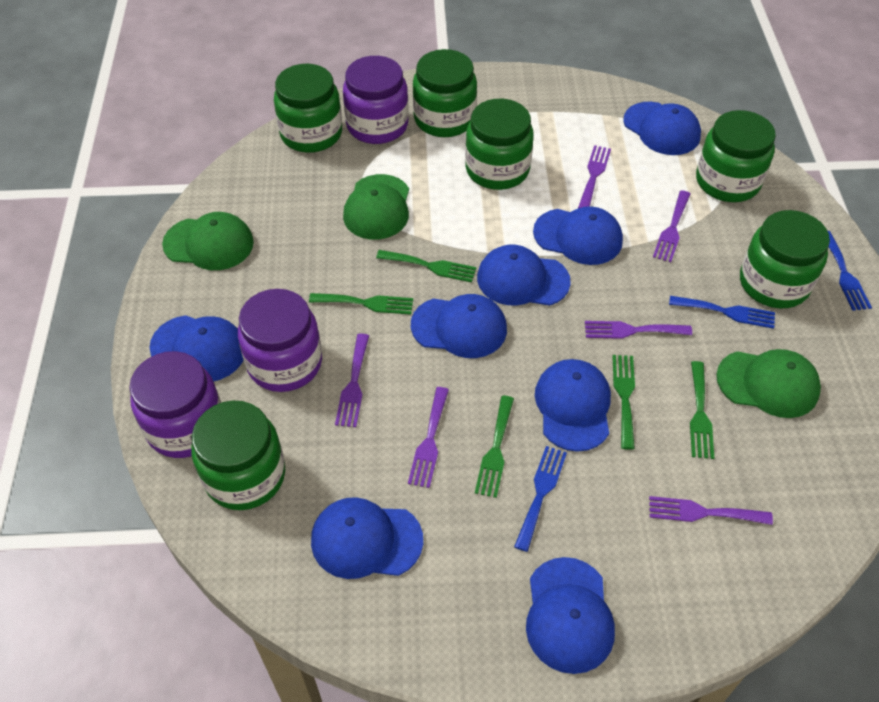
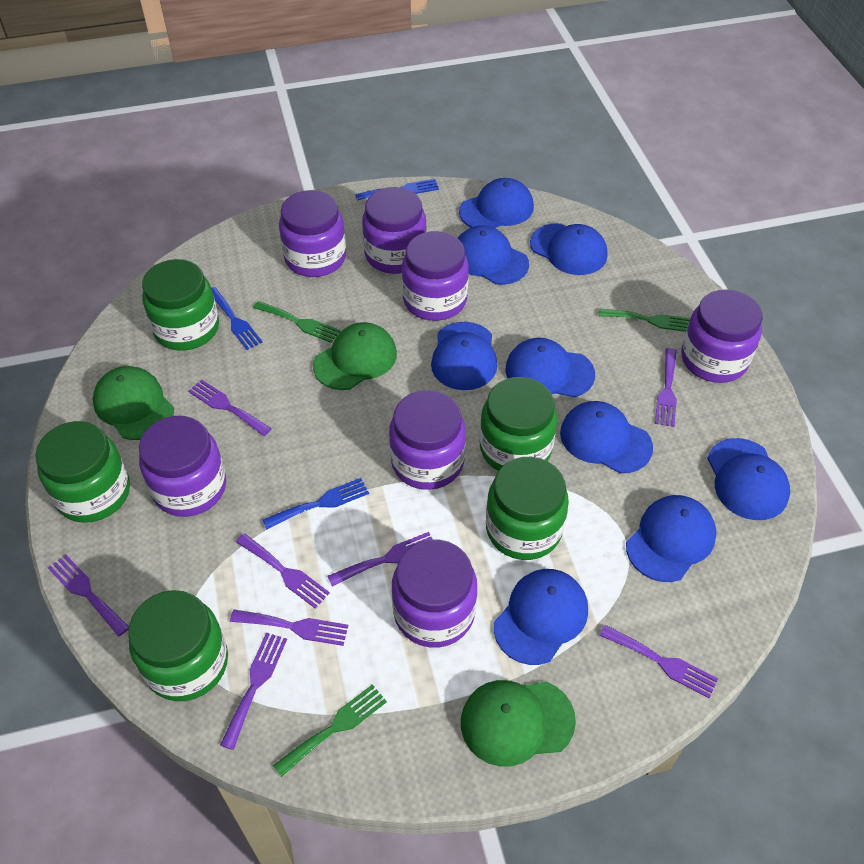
blue cap: 8 -> 9
green fork: 5 -> 3
green jar: 6 -> 5
purple fork: 6 -> 8
purple jar: 3 -> 7

